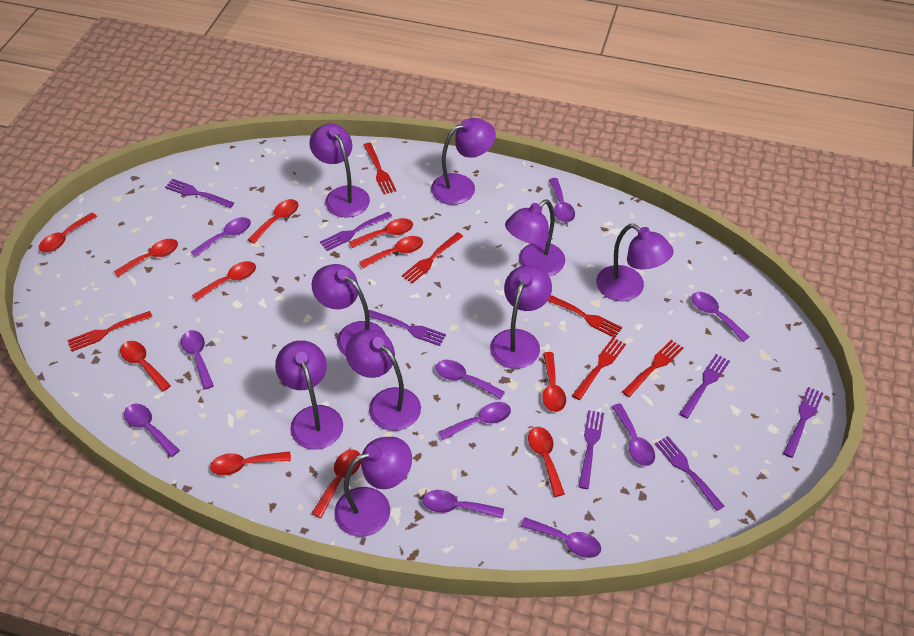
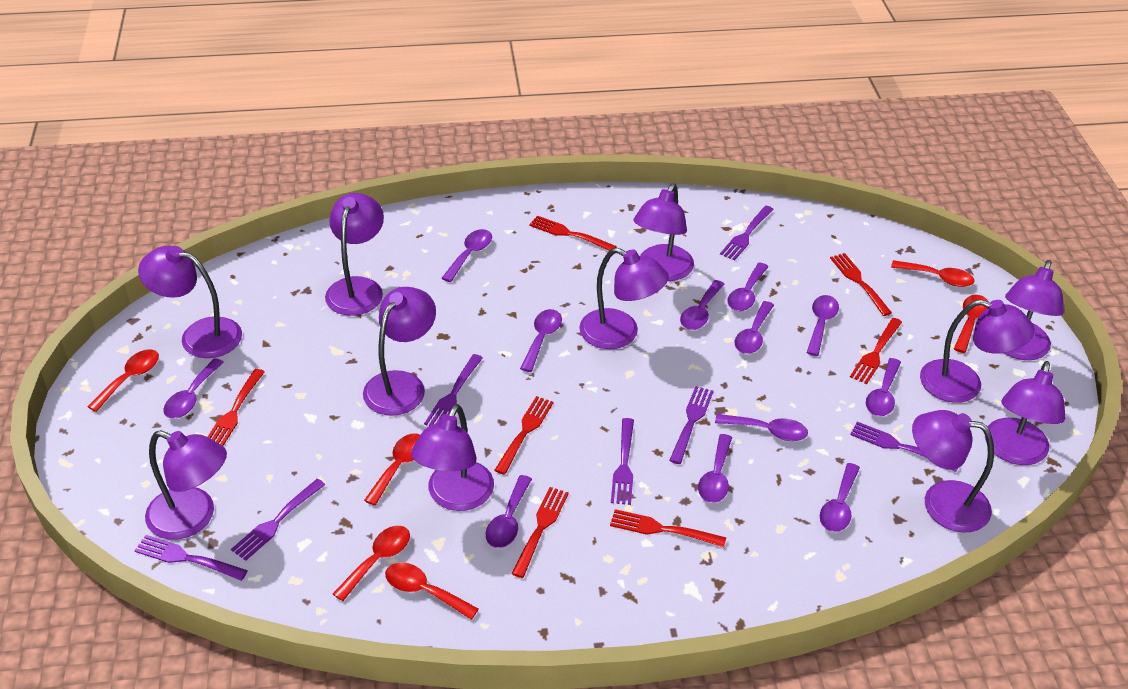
purple lamp: 9 -> 11
purple spoon: 10 -> 12
red fork: 6 -> 7
red spoon: 11 -> 6

